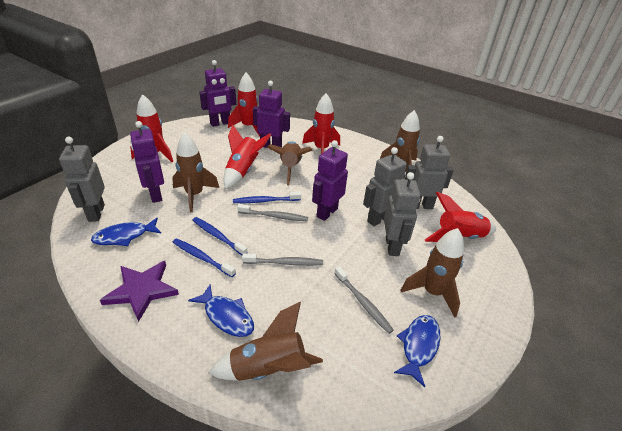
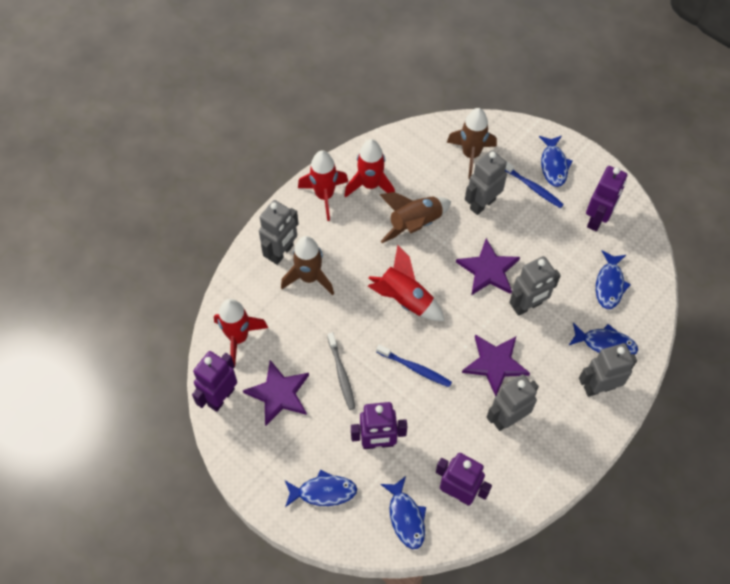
blue fish: 3 -> 5
blue toothbrush: 3 -> 2
brown rocket: 5 -> 3
grey robot: 4 -> 5
grey toothbrush: 3 -> 1
purple star: 1 -> 3
red rocket: 5 -> 4

